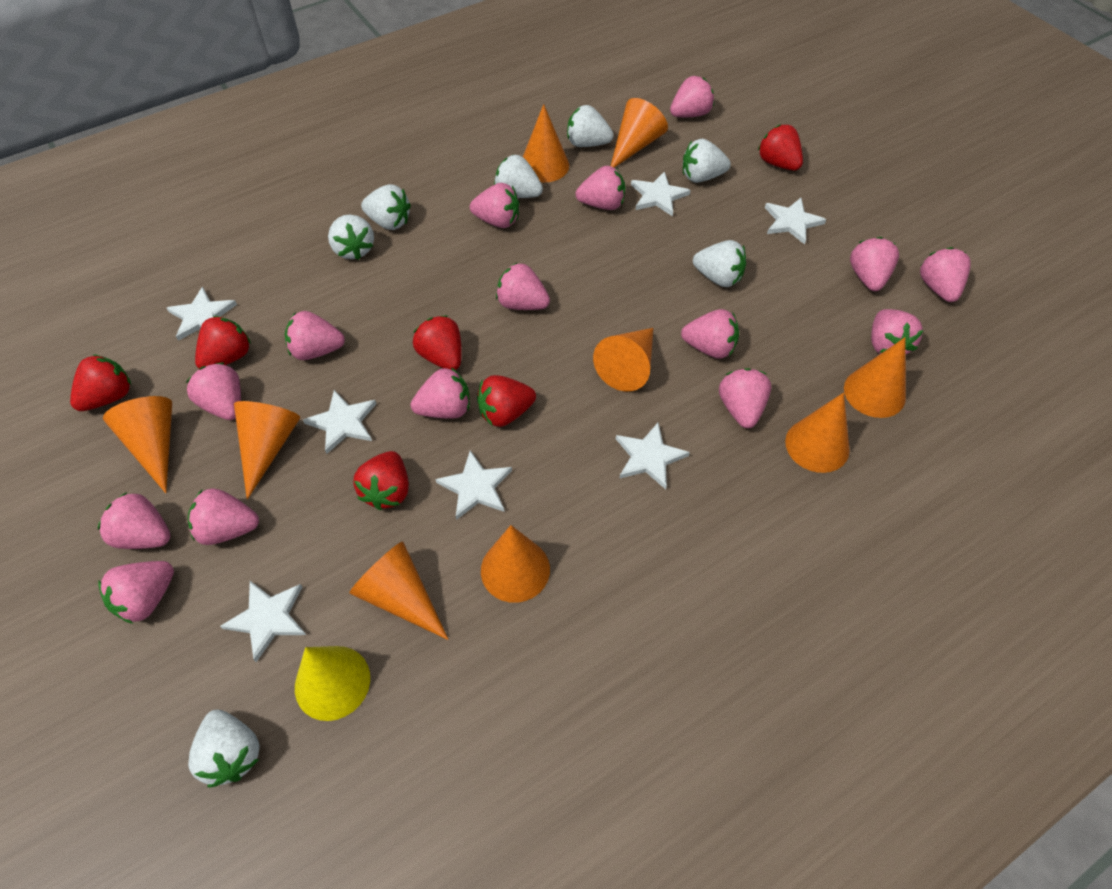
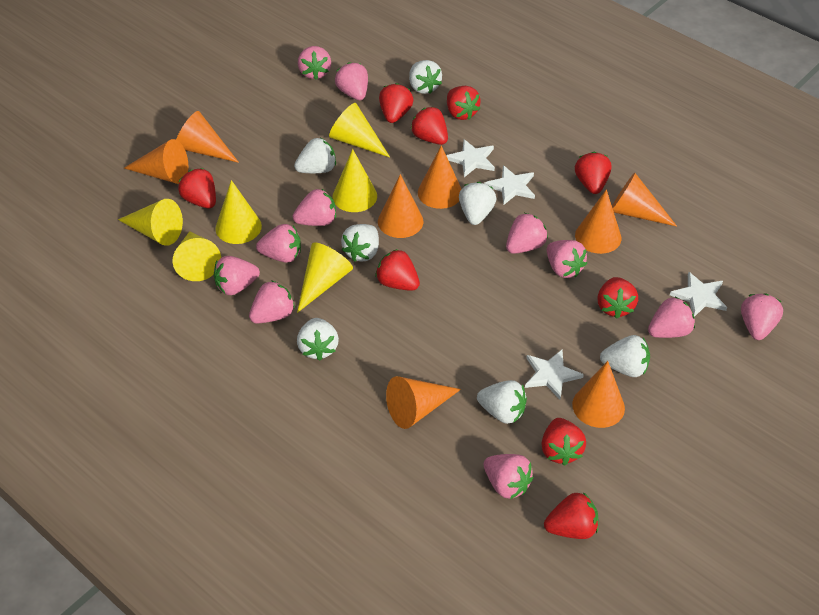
orange cone: 9 -> 8
pink strawberry: 15 -> 11
red strawberry: 6 -> 9
white star: 7 -> 4
yellow cone: 1 -> 6

